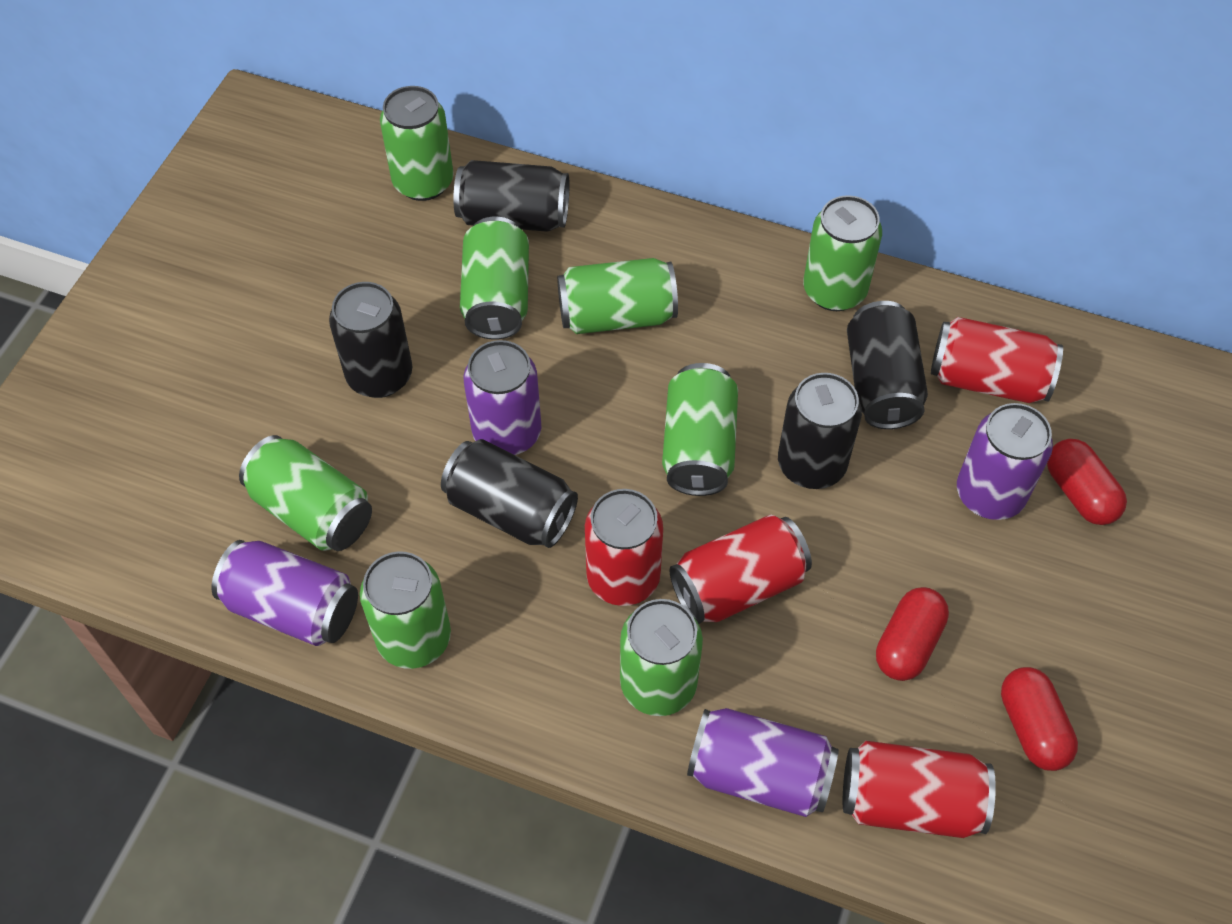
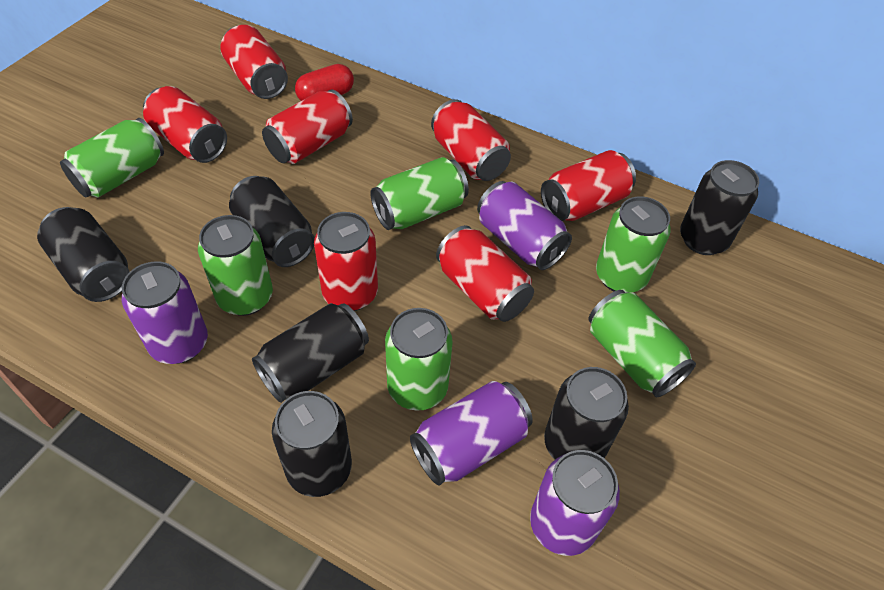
black can: 5 -> 6
green can: 8 -> 6
red can: 4 -> 7
red capsule: 3 -> 1

